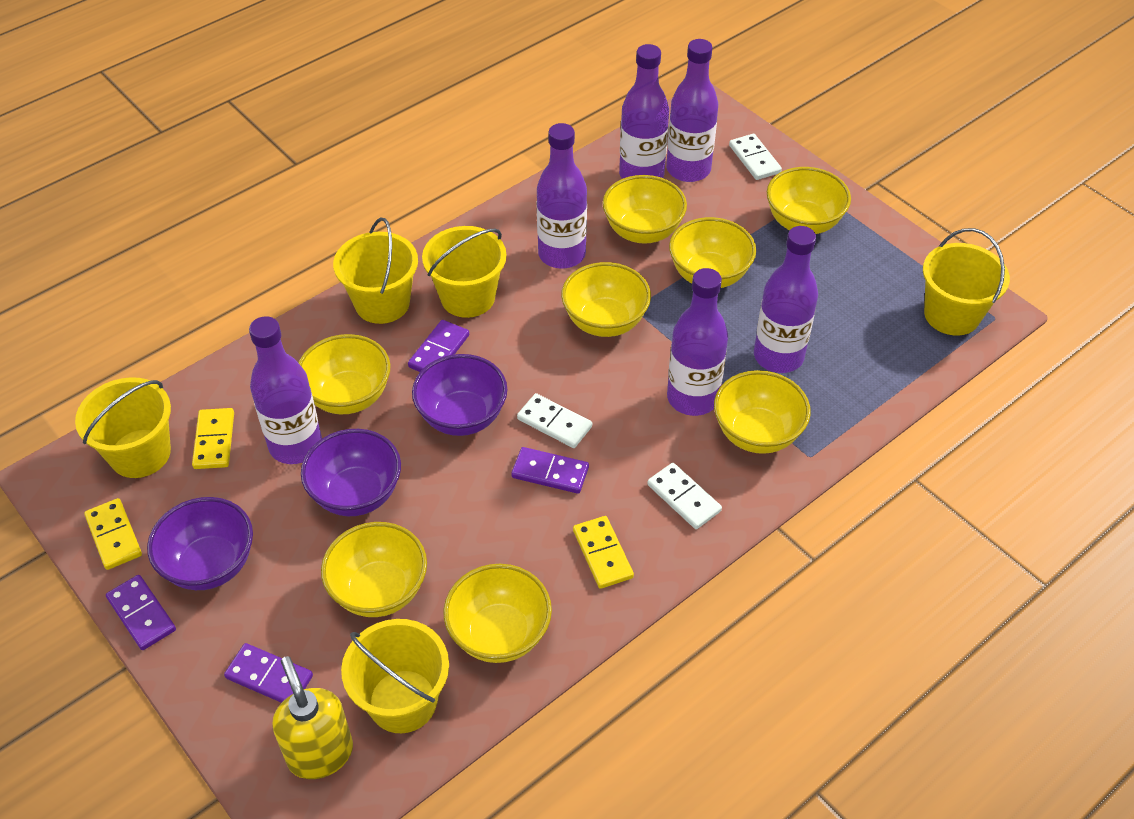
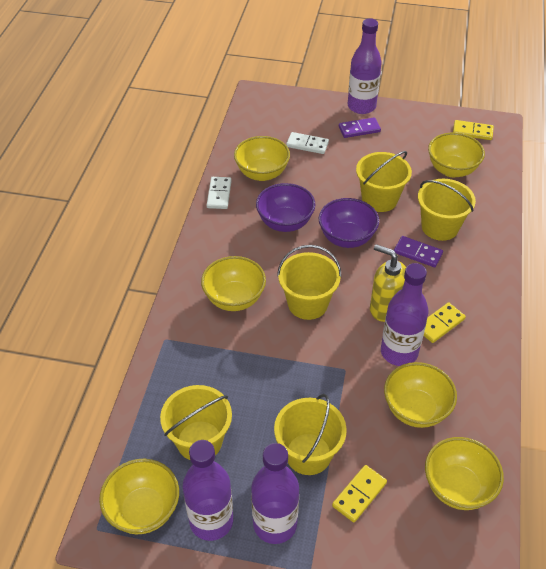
purple bottle: 6 -> 4
purple bowl: 3 -> 2
purple domino: 4 -> 2
white domino: 3 -> 2
yellow bowl: 8 -> 6

